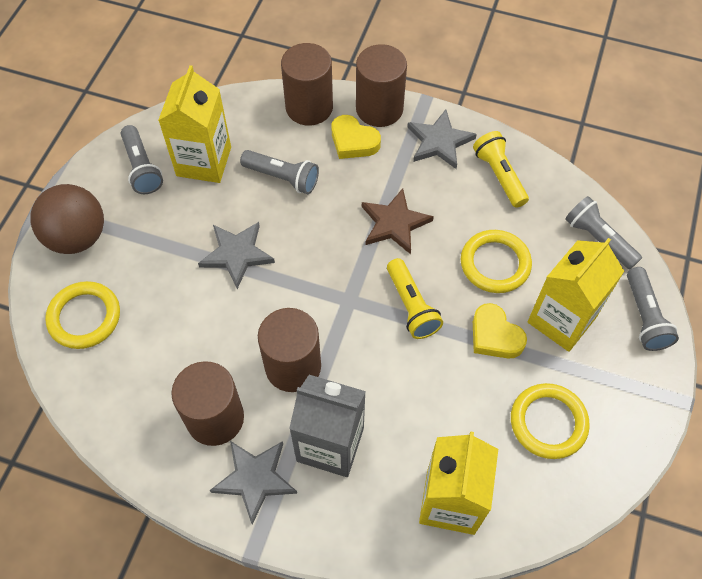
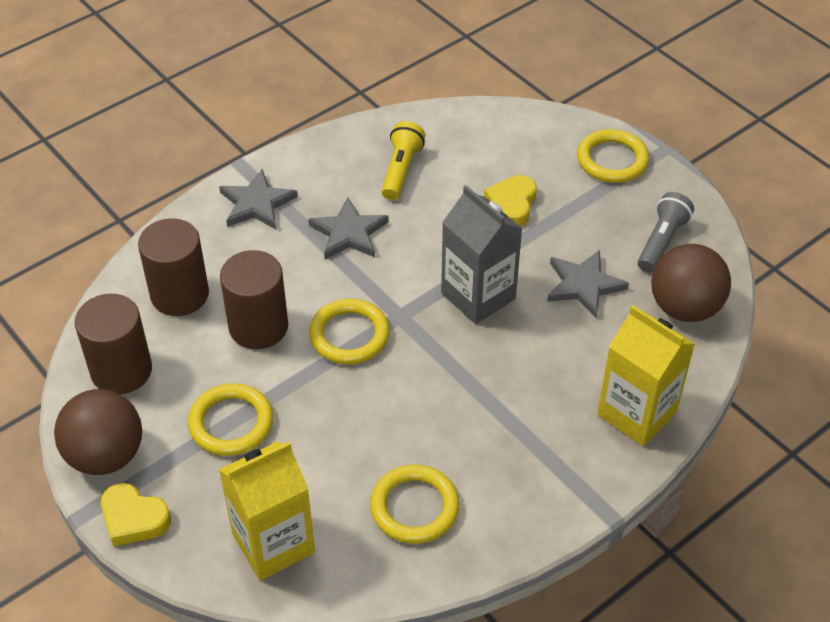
brown ball: 1 -> 2
brown cylinder: 4 -> 3
brown star: 1 -> 0
grey flashlight: 4 -> 1
yellow carton: 3 -> 2
yellow flashlight: 2 -> 1
yellow ring: 3 -> 4

